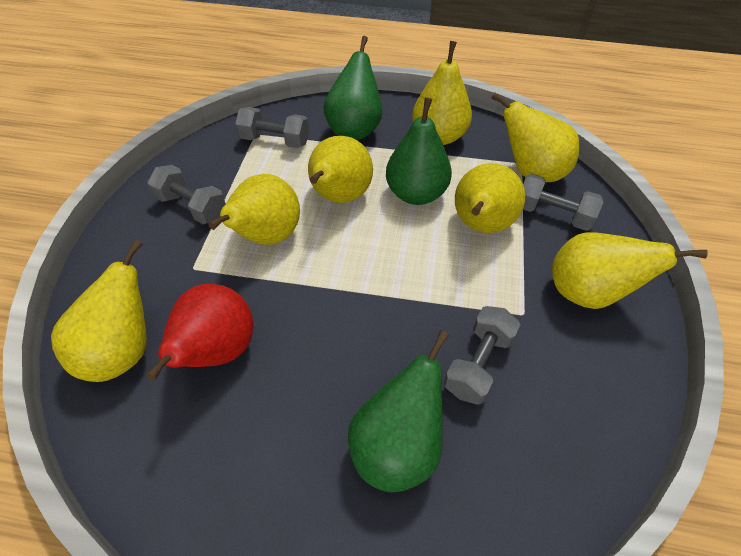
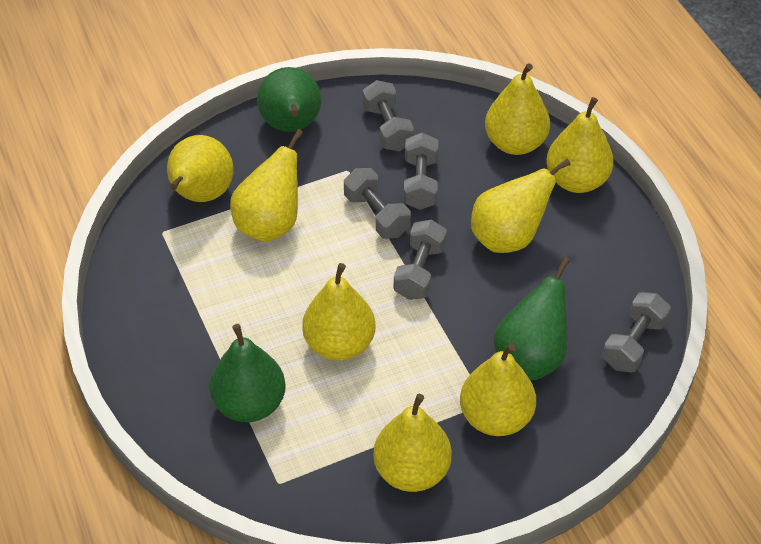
grey dumbbell: 4 -> 5
red pear: 1 -> 0
yellow pear: 7 -> 8

